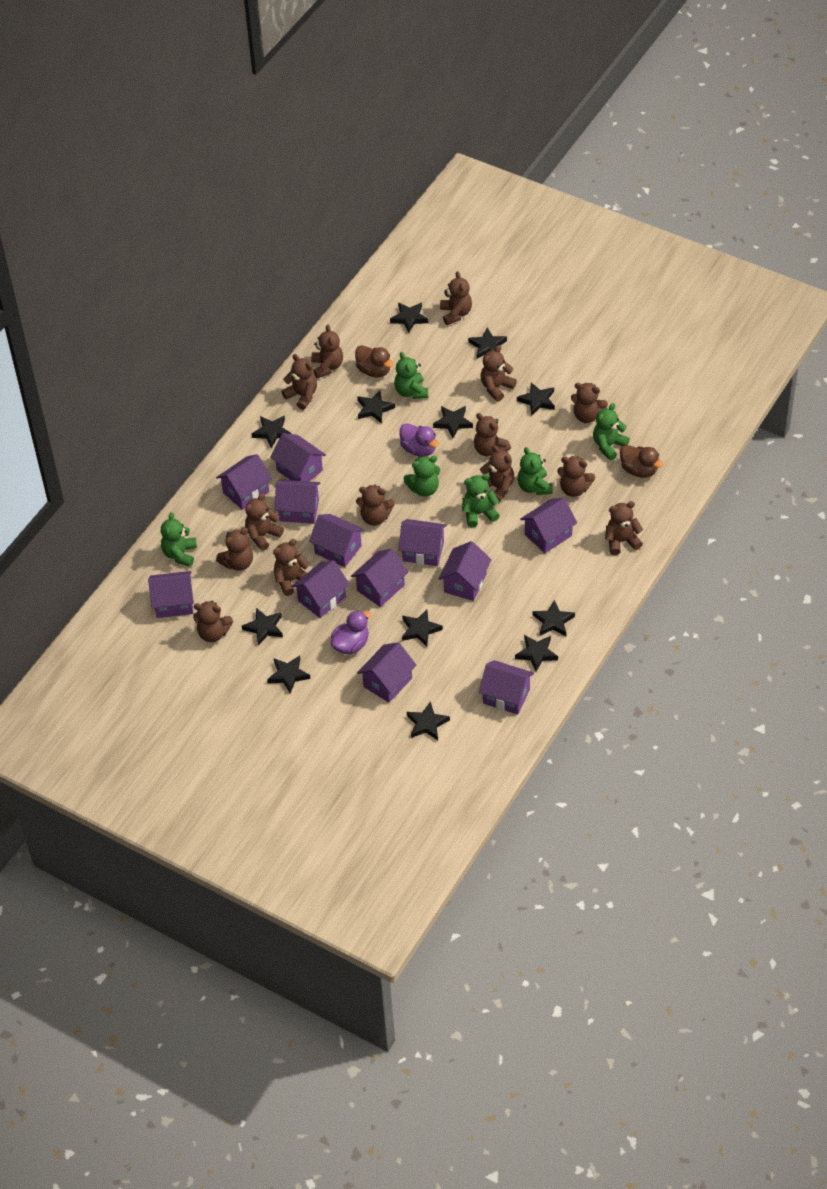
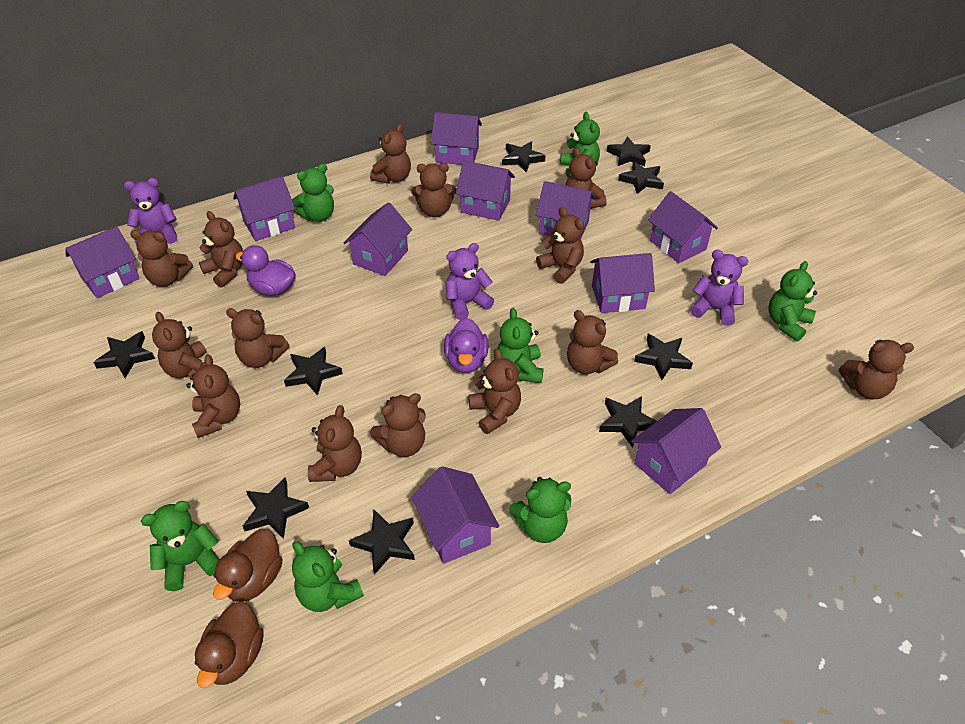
black star: 12 -> 9
green teddy bear: 6 -> 7
purple house: 12 -> 10
purple teddy bear: 0 -> 3

